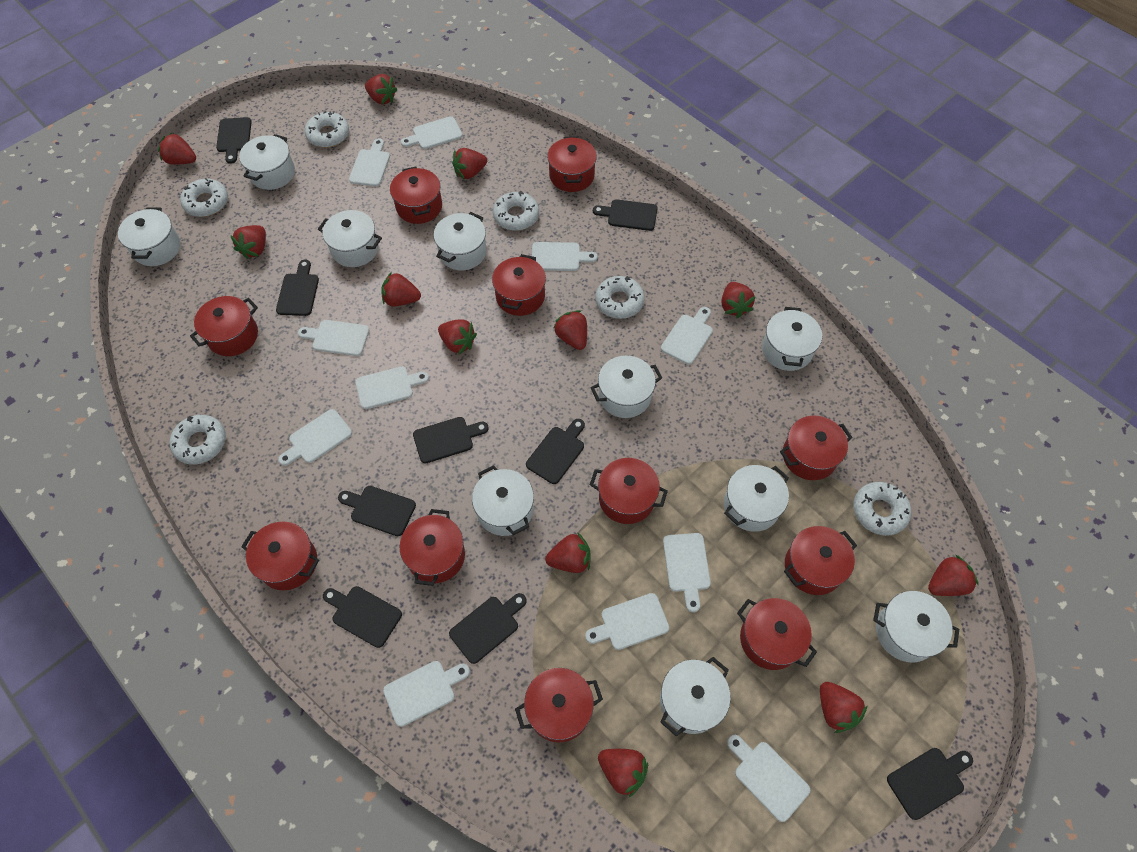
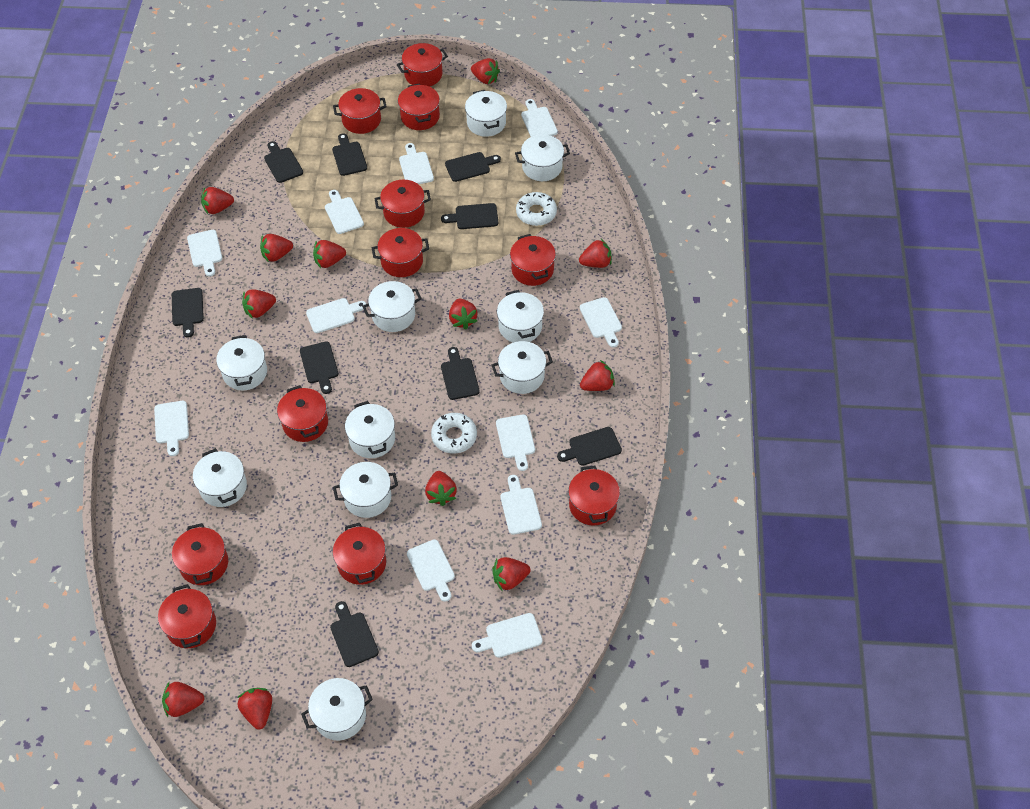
white donut: 6 -> 2

